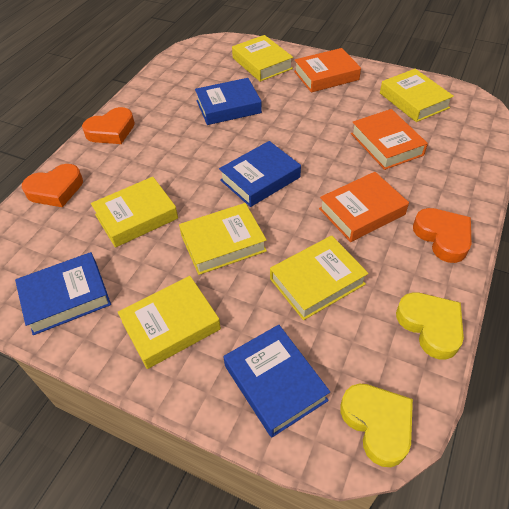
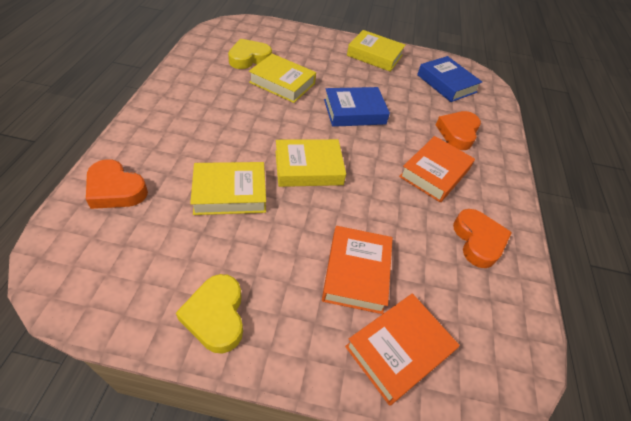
blue book: 4 -> 2
yellow book: 6 -> 4

